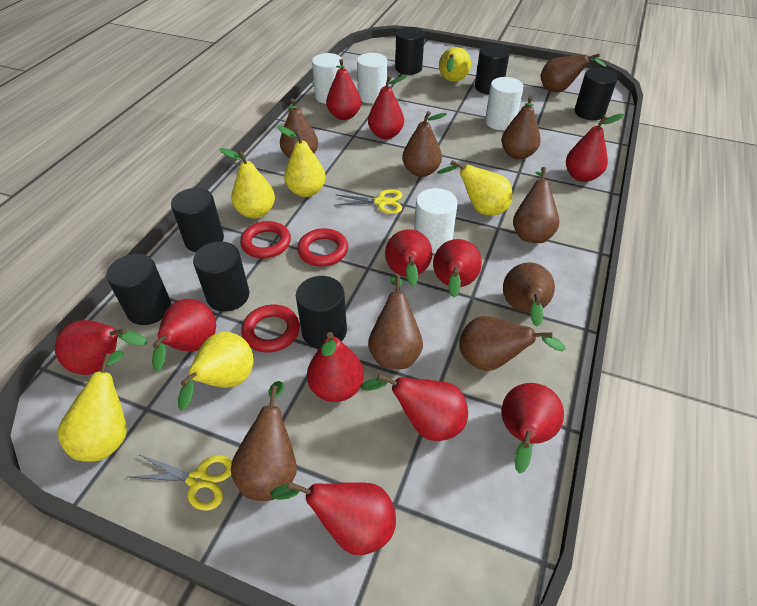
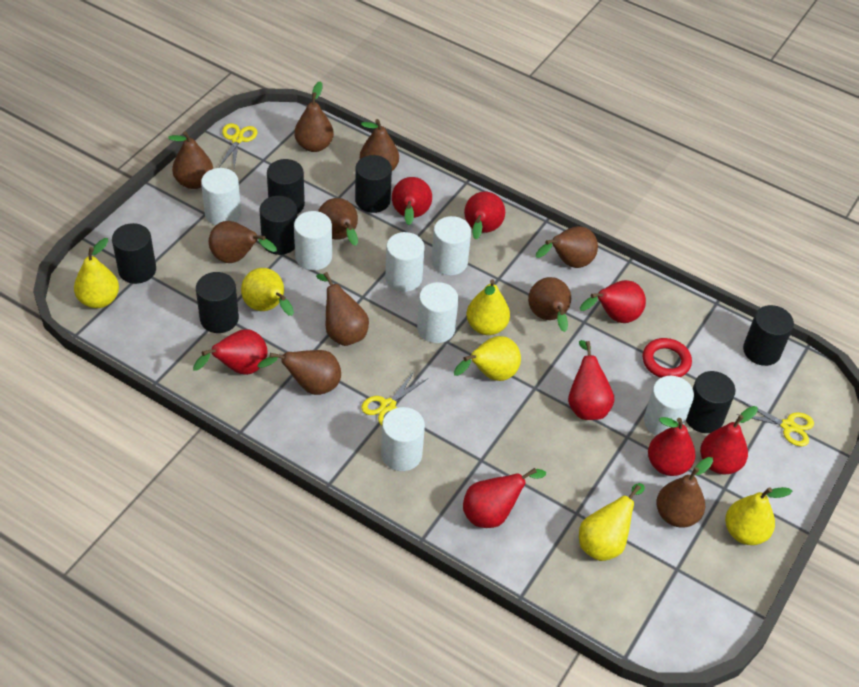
brown pear: 9 -> 10
red pear: 11 -> 8
red ring: 3 -> 1
white cylinder: 4 -> 7
yellow scissors: 2 -> 3

